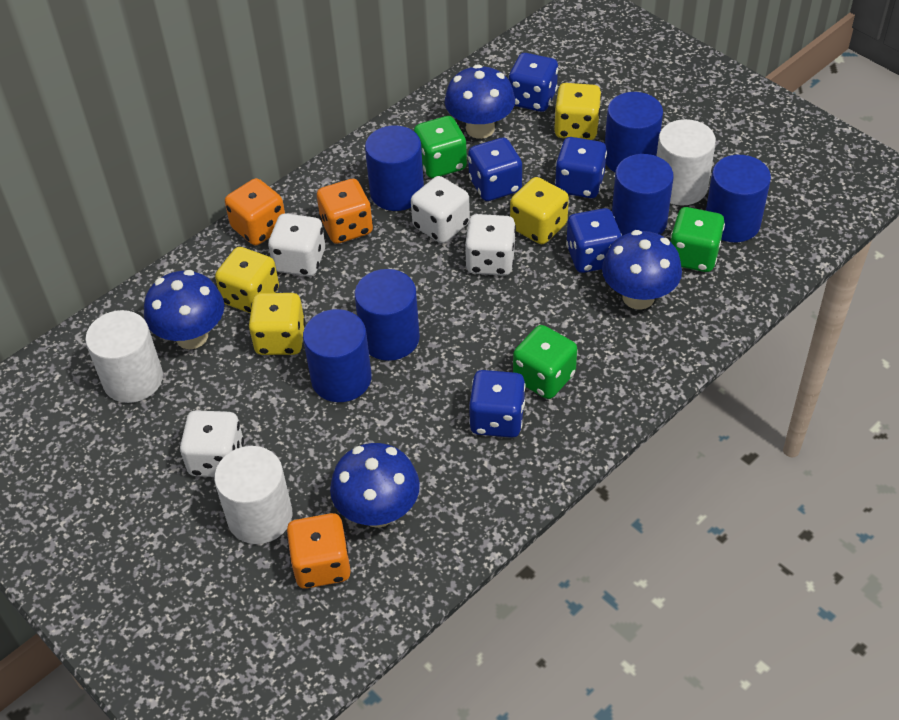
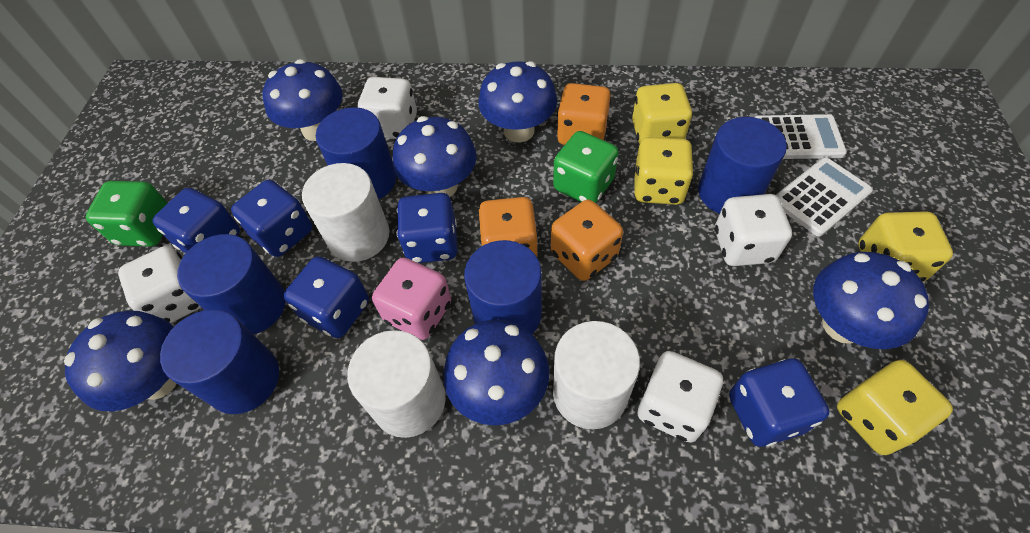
blue cylinder: 6 -> 5
blue mushroom: 4 -> 6
green dice: 3 -> 2
pink dice: 0 -> 1
white calculator: 0 -> 2

